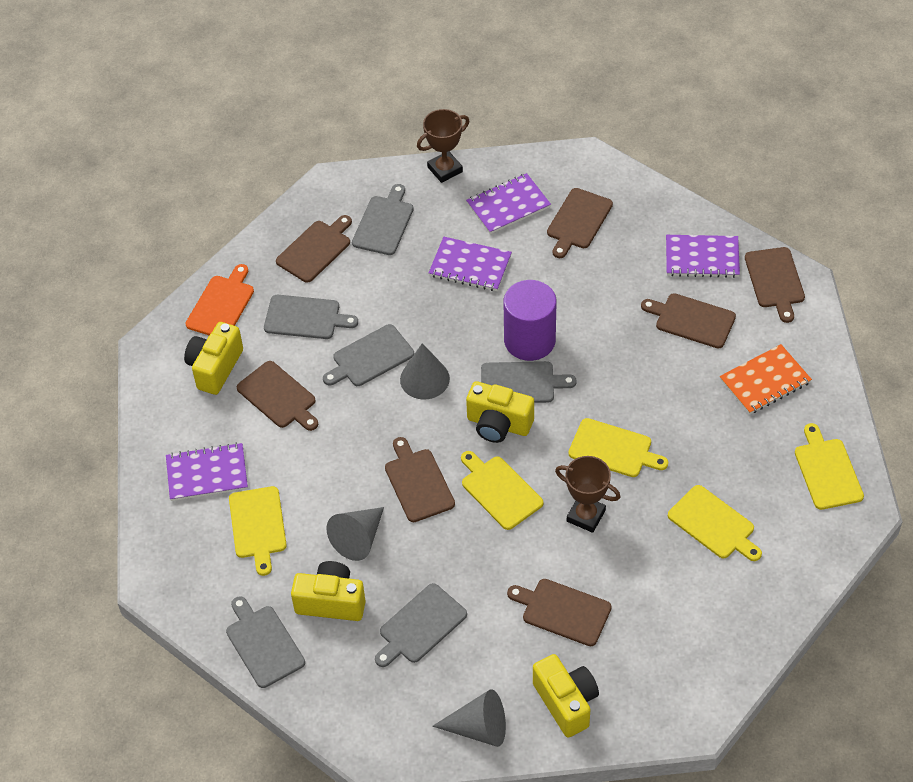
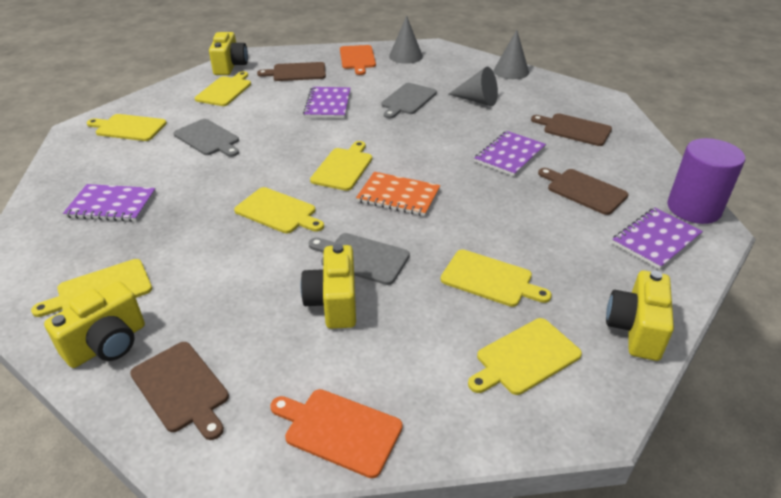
brown cutting board: 7 -> 4
brown trophy: 2 -> 0
grey cutting board: 6 -> 3
orange cutting board: 1 -> 2
yellow cutting board: 5 -> 7

